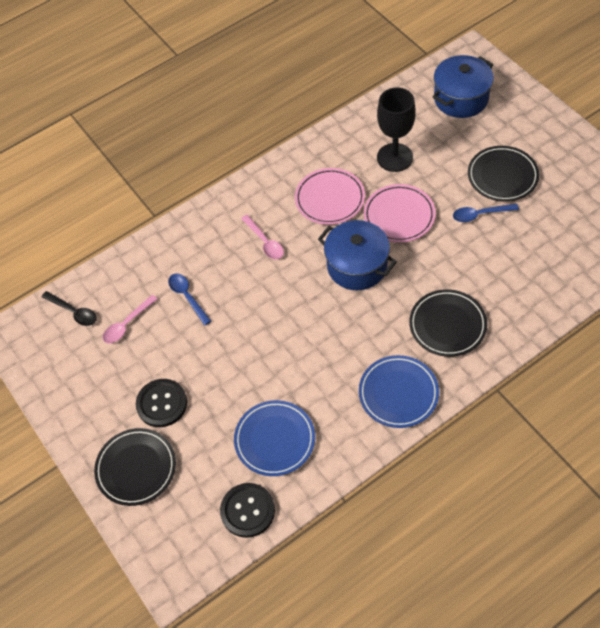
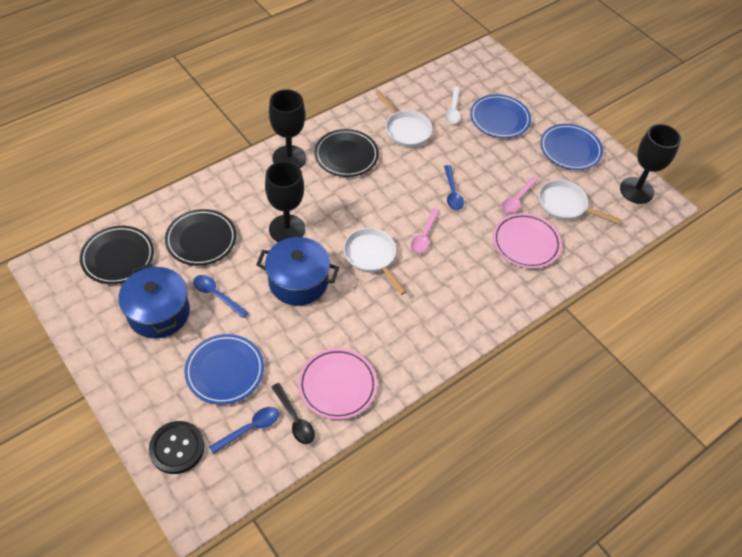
black button: 2 -> 1
black goblet: 1 -> 3
blue plate: 2 -> 3
blue spoon: 2 -> 3
white pan: 0 -> 3
white spoon: 0 -> 1

